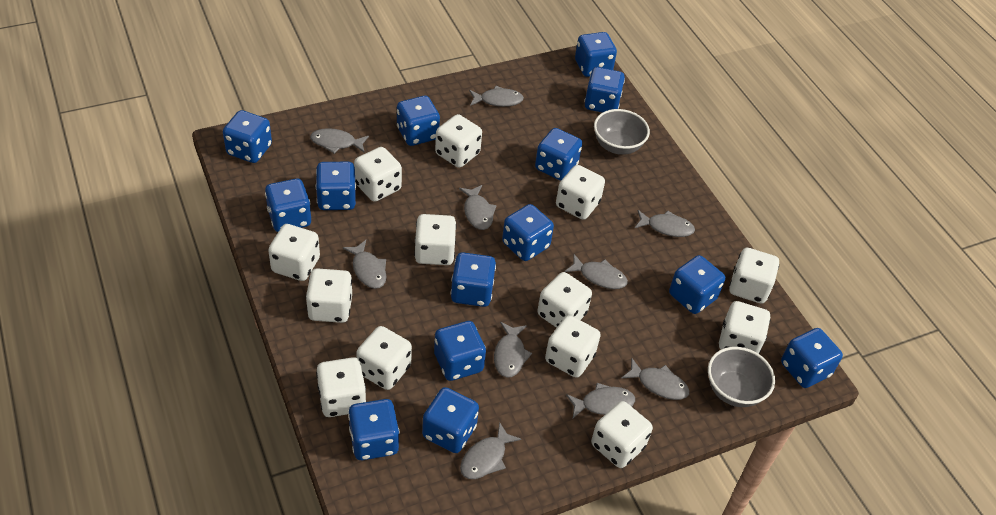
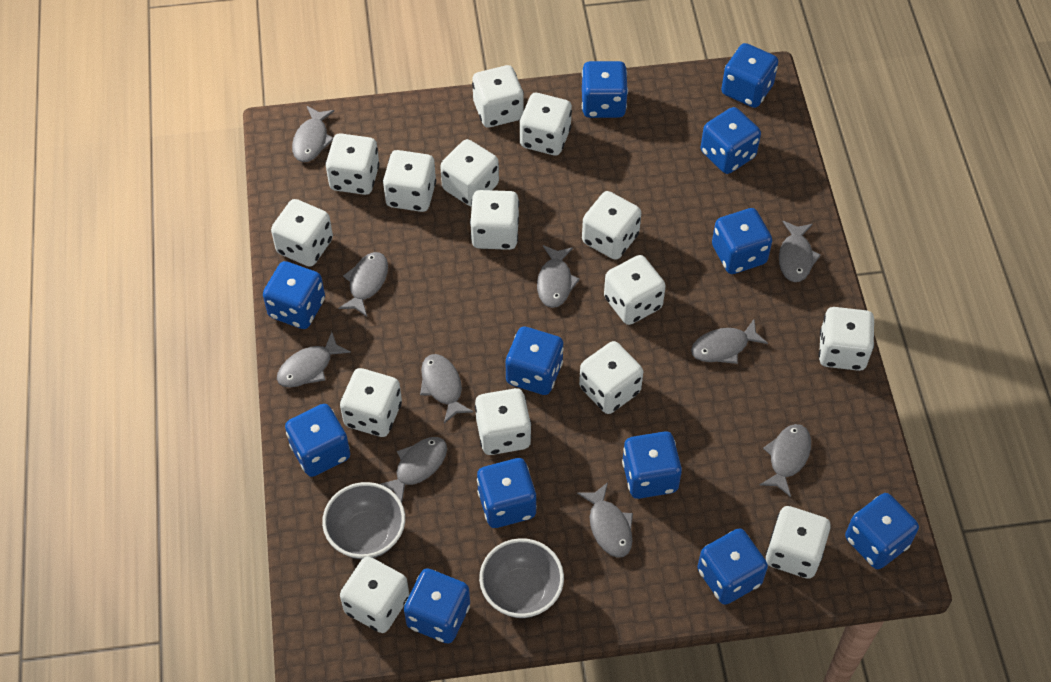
blue dice: 14 -> 12
white dice: 13 -> 15

